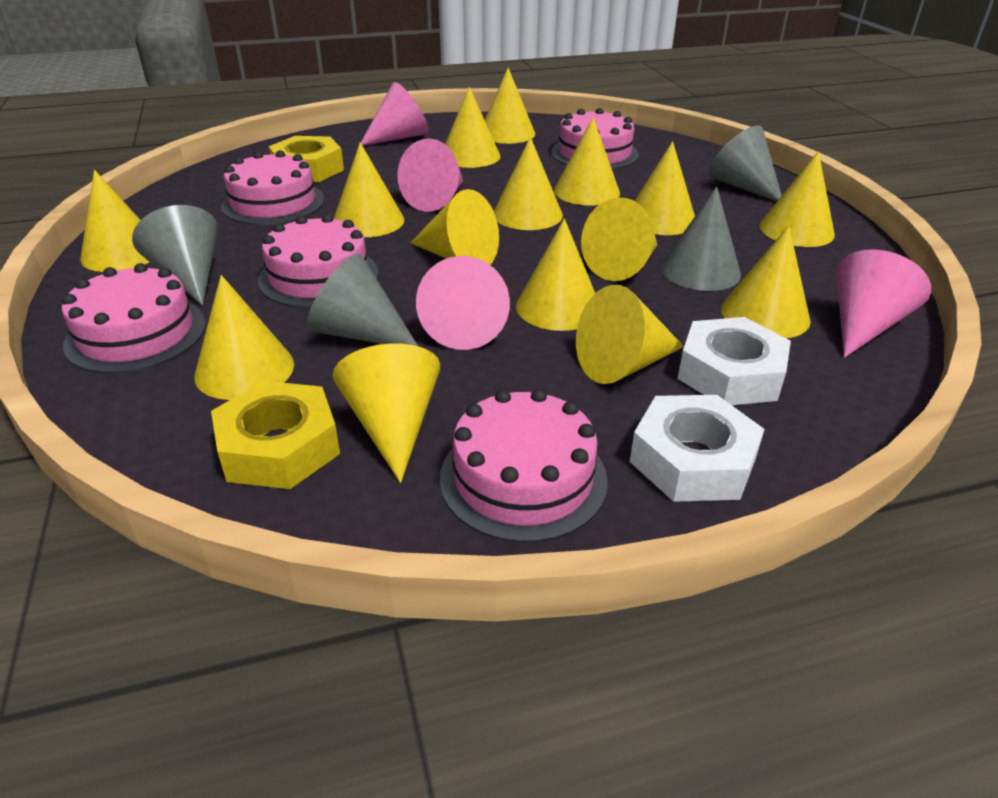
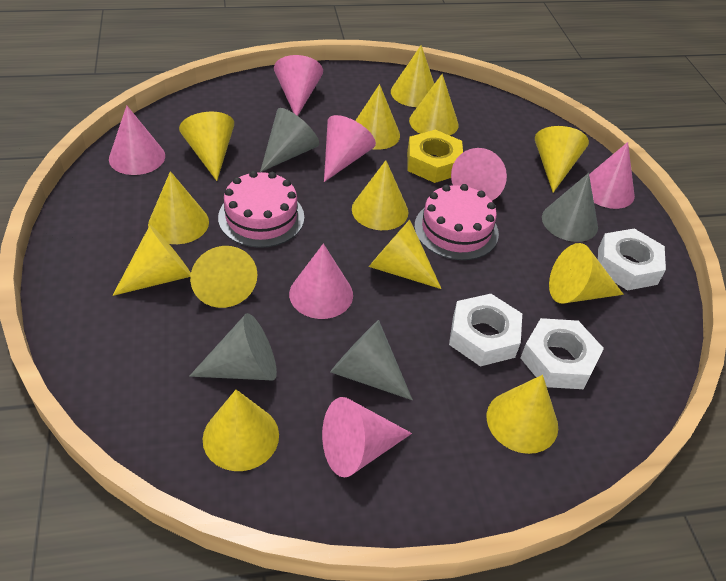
pink cake: 5 -> 2
pink cone: 4 -> 7
white nut: 2 -> 3
yellow cone: 15 -> 13
yellow nut: 2 -> 1

